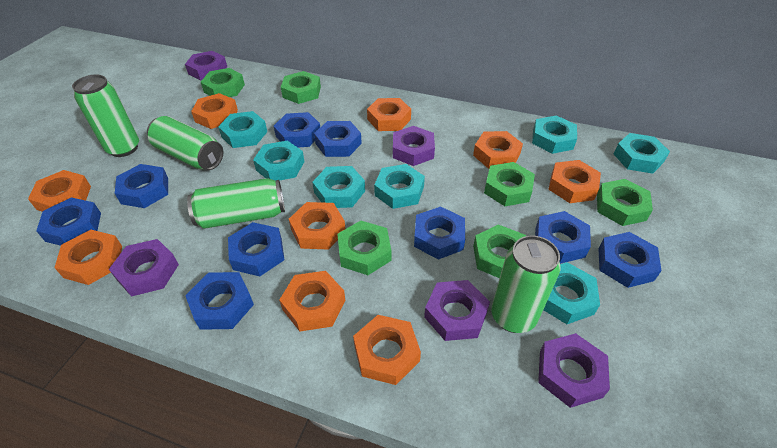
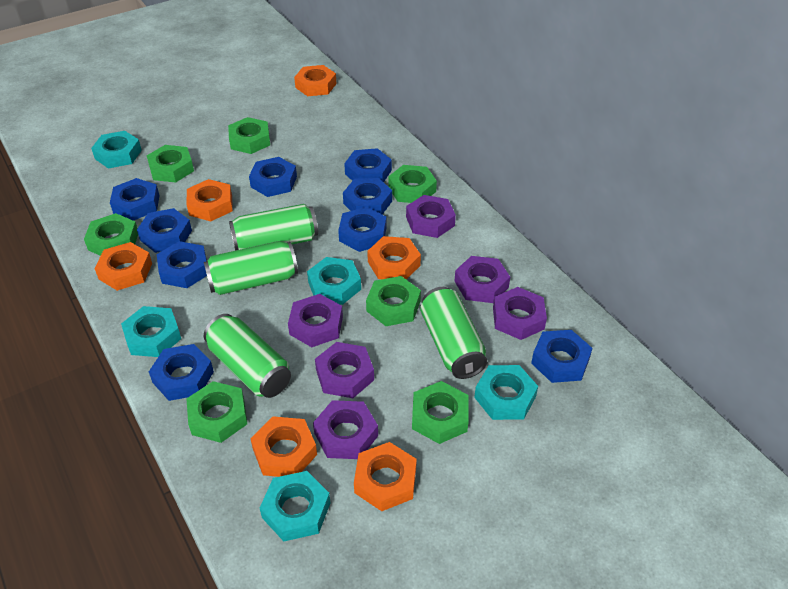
green nut: 6 -> 7
orange nut: 9 -> 6
purple nut: 5 -> 6
turquoise nut: 7 -> 5

